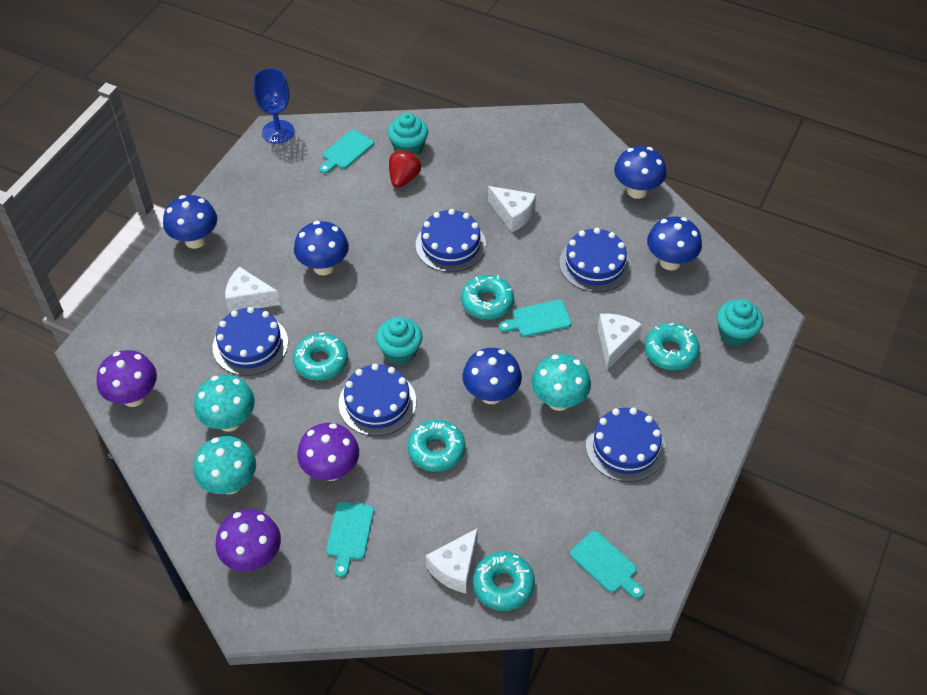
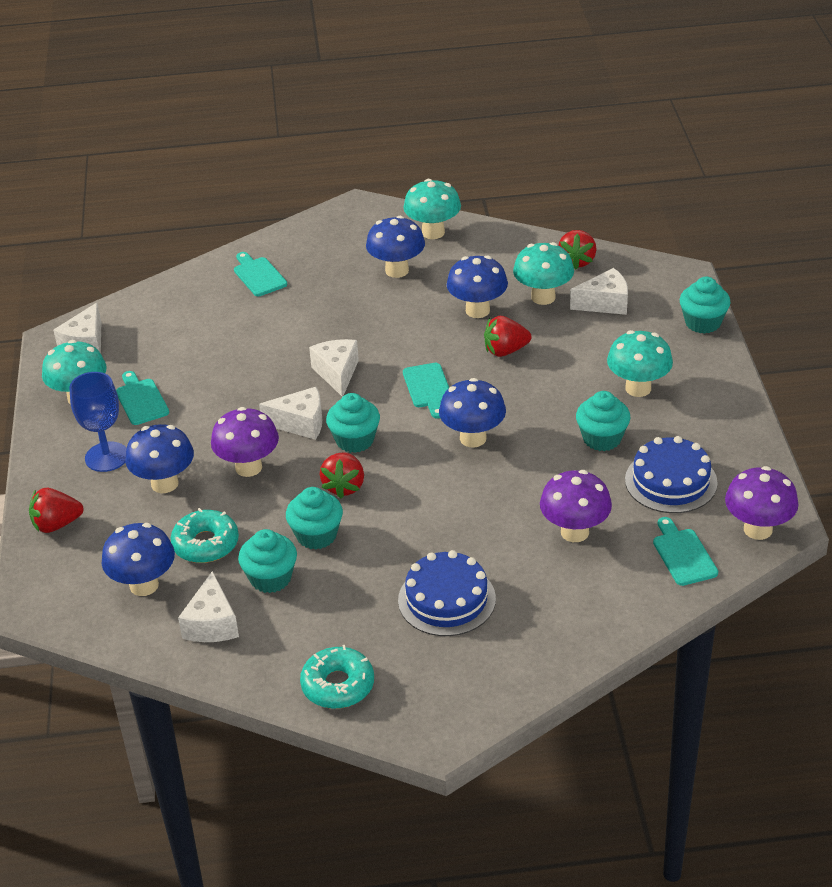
blue cake: 5 -> 2
red strawberry: 1 -> 4
turquoise cupcake: 3 -> 5
turquoise donut: 5 -> 2
turquoise mushroom: 3 -> 4
white cheese: 4 -> 5

